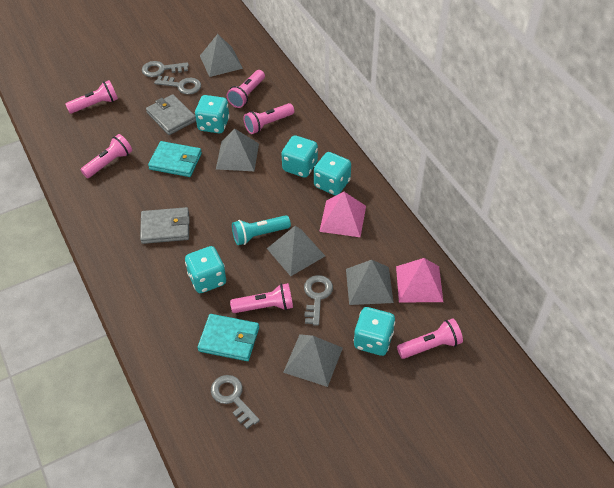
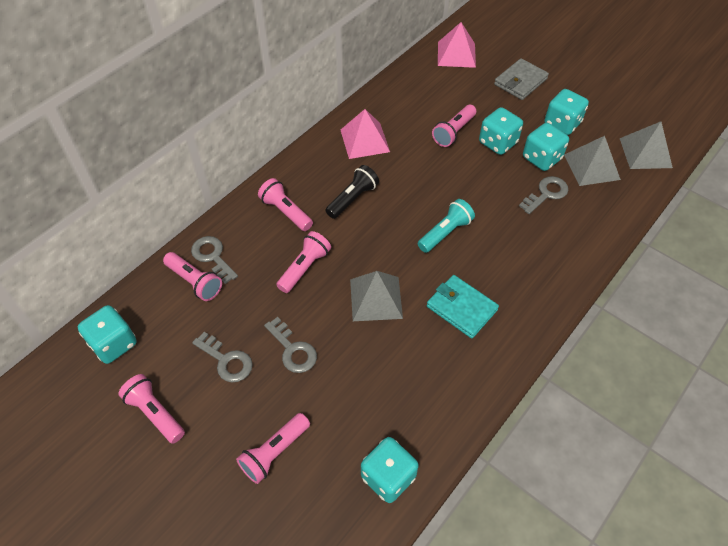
black flashlight: 0 -> 1
grey pyramid: 5 -> 3
grey wallet: 2 -> 1
turquoise wallet: 2 -> 1

